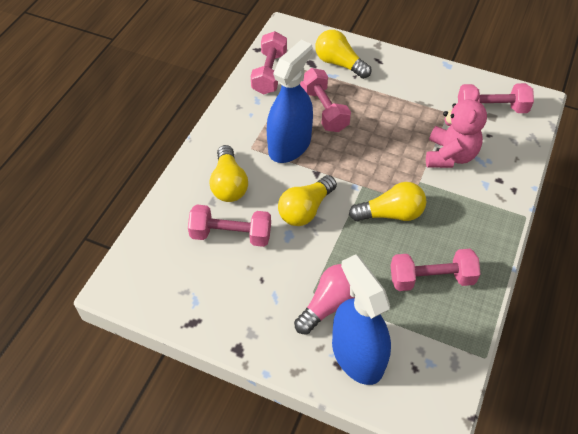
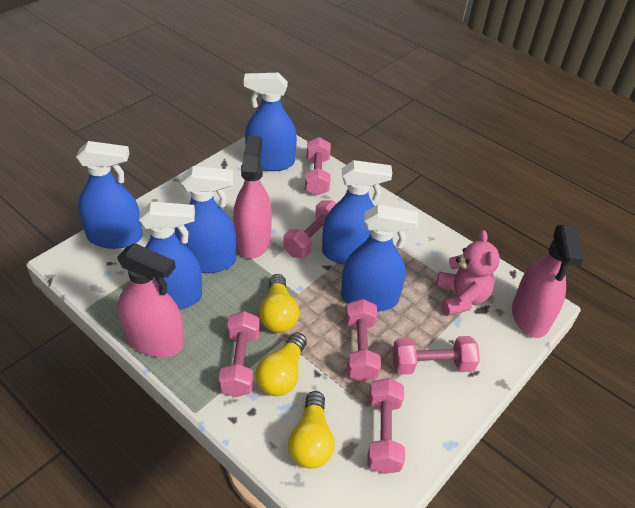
blue spray bottle: 2 -> 6
pink dumbbell: 5 -> 6
pink light bulb: 1 -> 0
pink spray bottle: 0 -> 3
yellow light bulb: 4 -> 3

